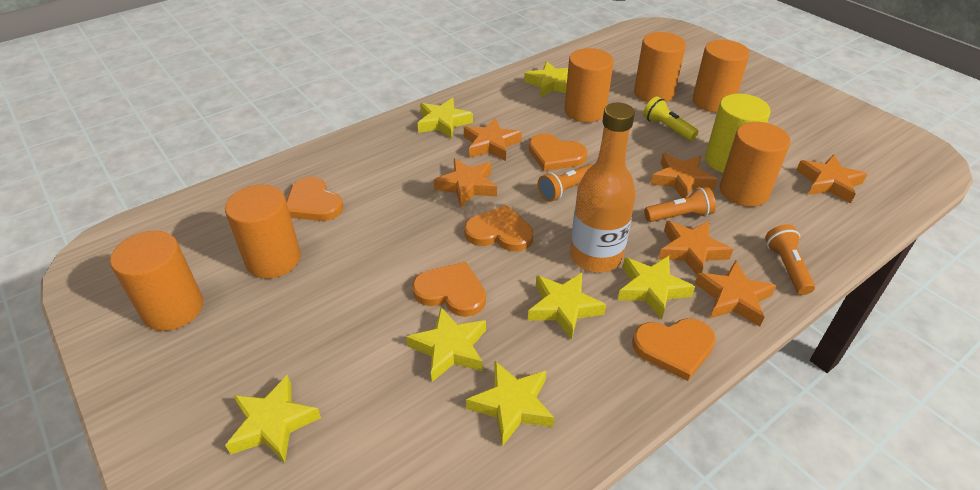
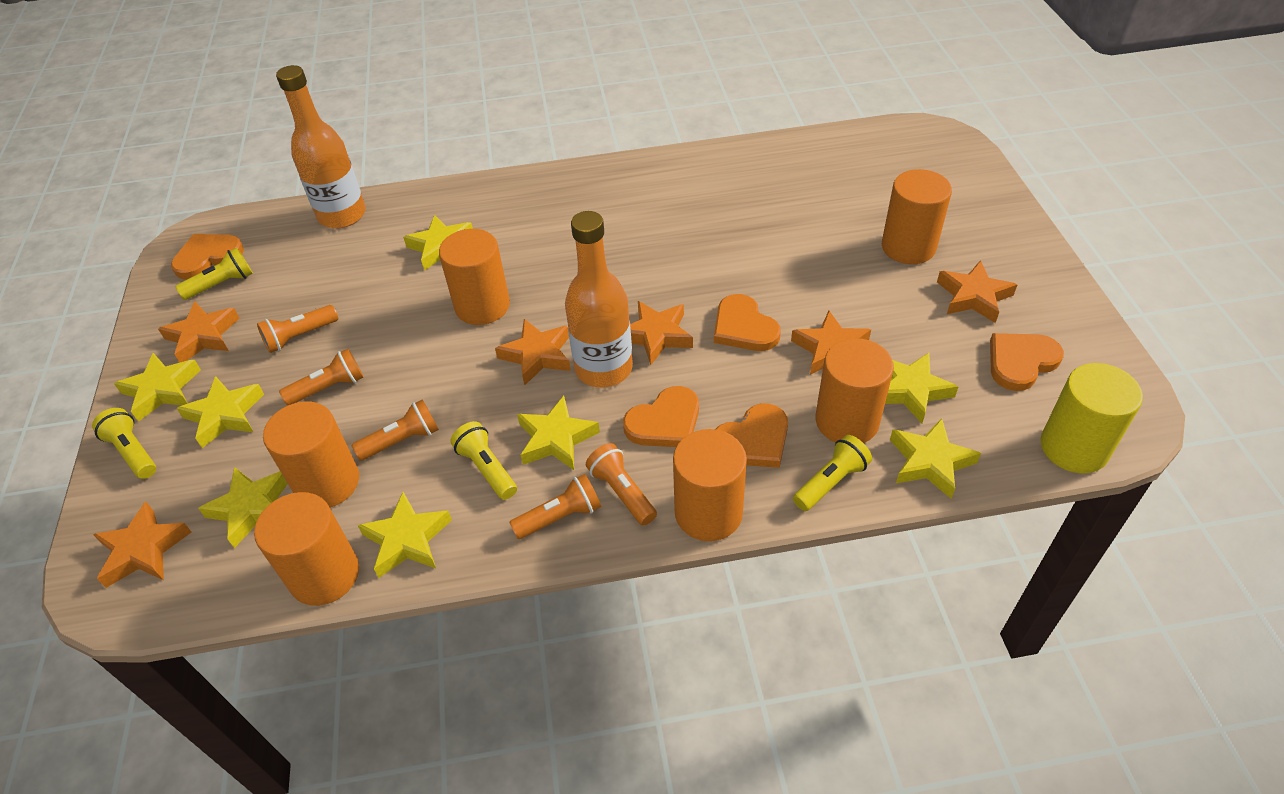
orange bottle: 1 -> 2
orange flashlight: 3 -> 5
yellow flashlight: 1 -> 4
yellow star: 7 -> 8

